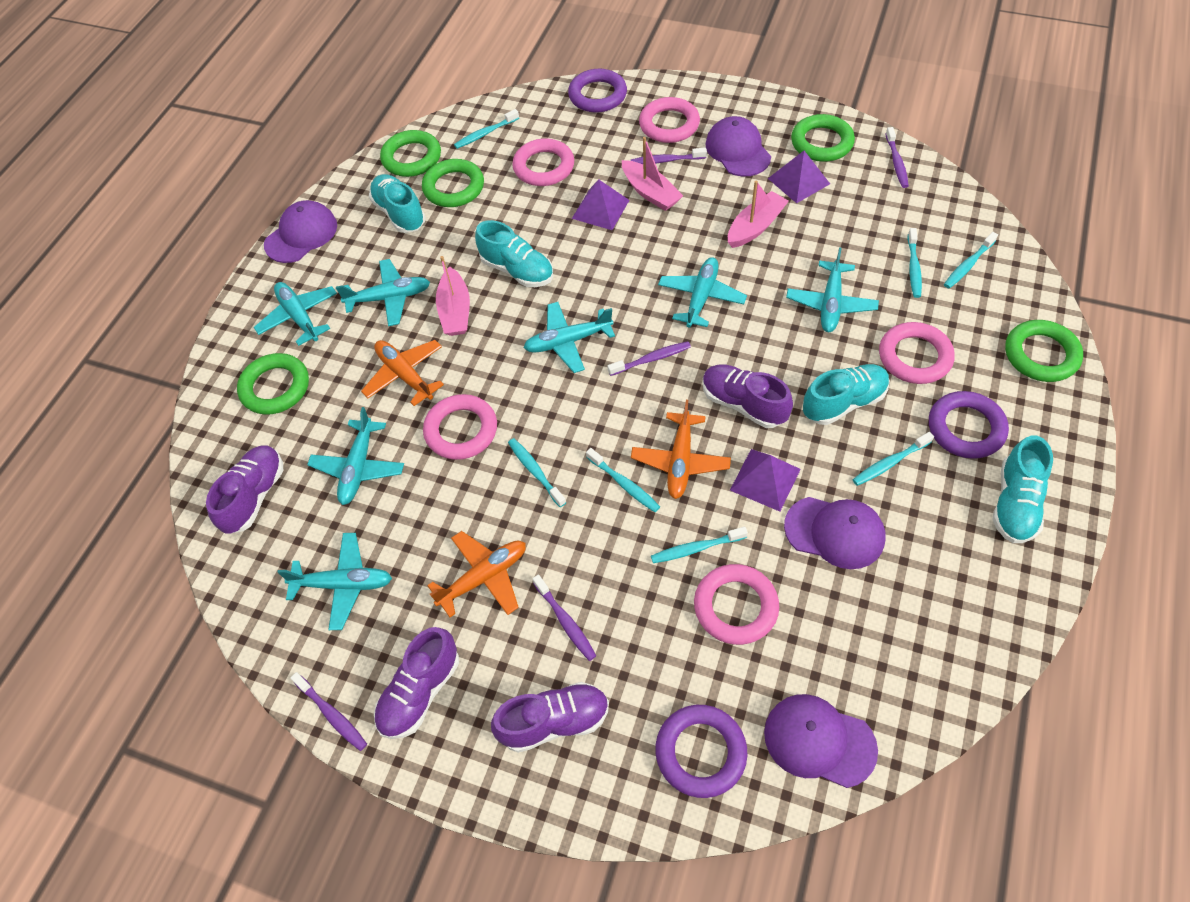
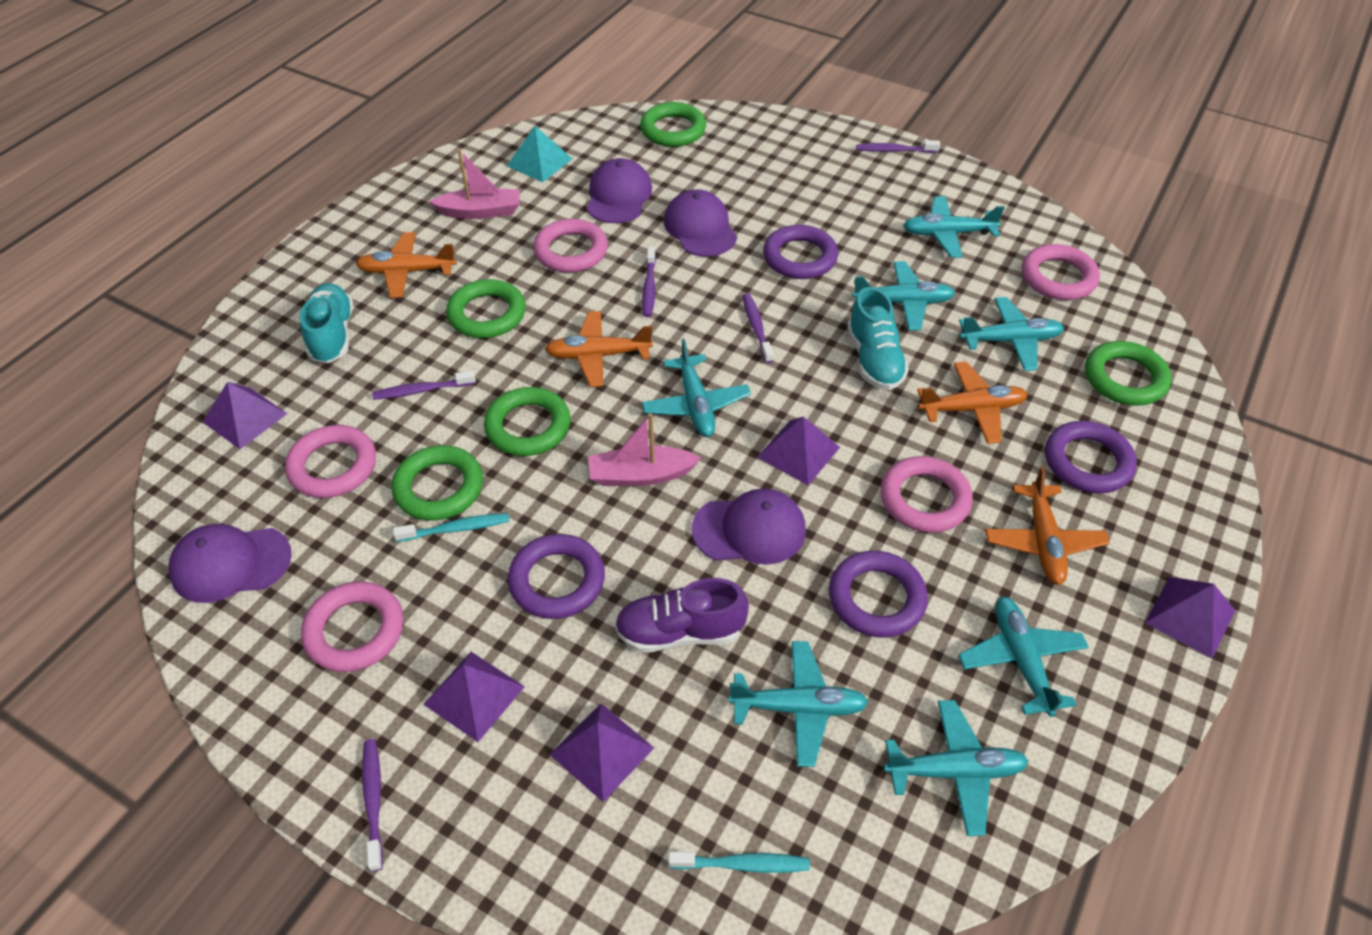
orange plane: 3 -> 4
pink boat: 3 -> 2
purple pyramid: 3 -> 5
purple ring: 3 -> 4
purple shoe: 4 -> 1
turquoise pyramid: 0 -> 1
turquoise shoe: 4 -> 2
turquoise toothbrush: 7 -> 2

